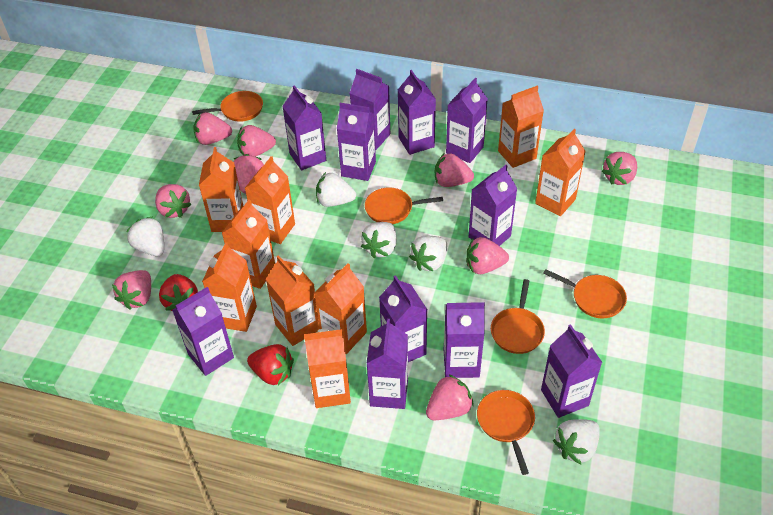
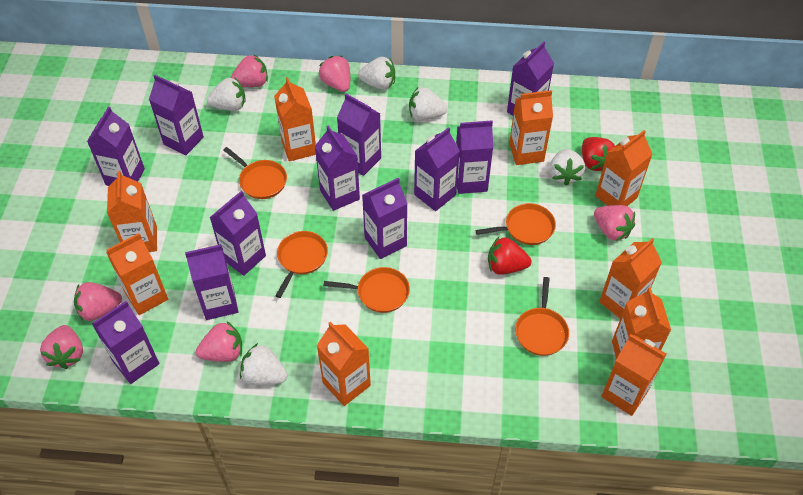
pink strawberry: 9 -> 6

